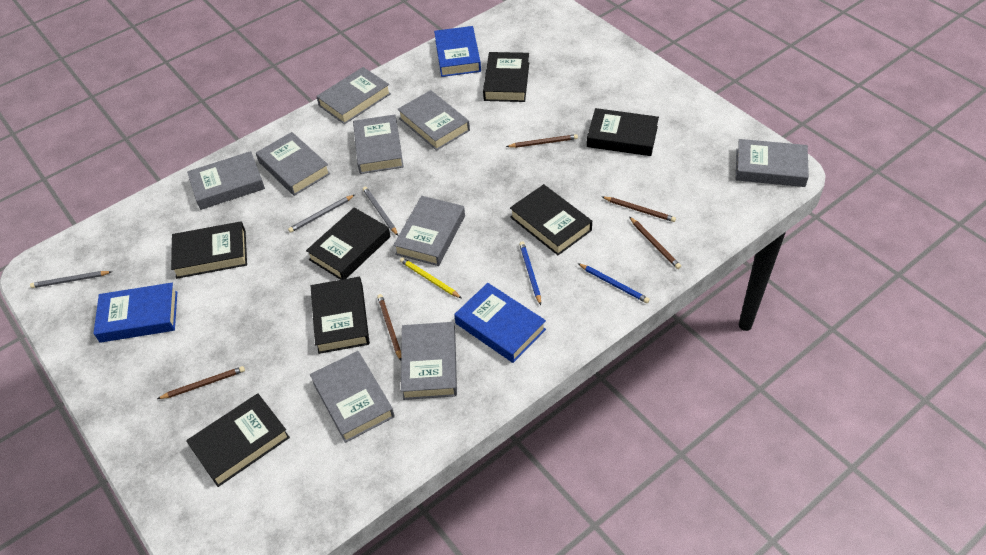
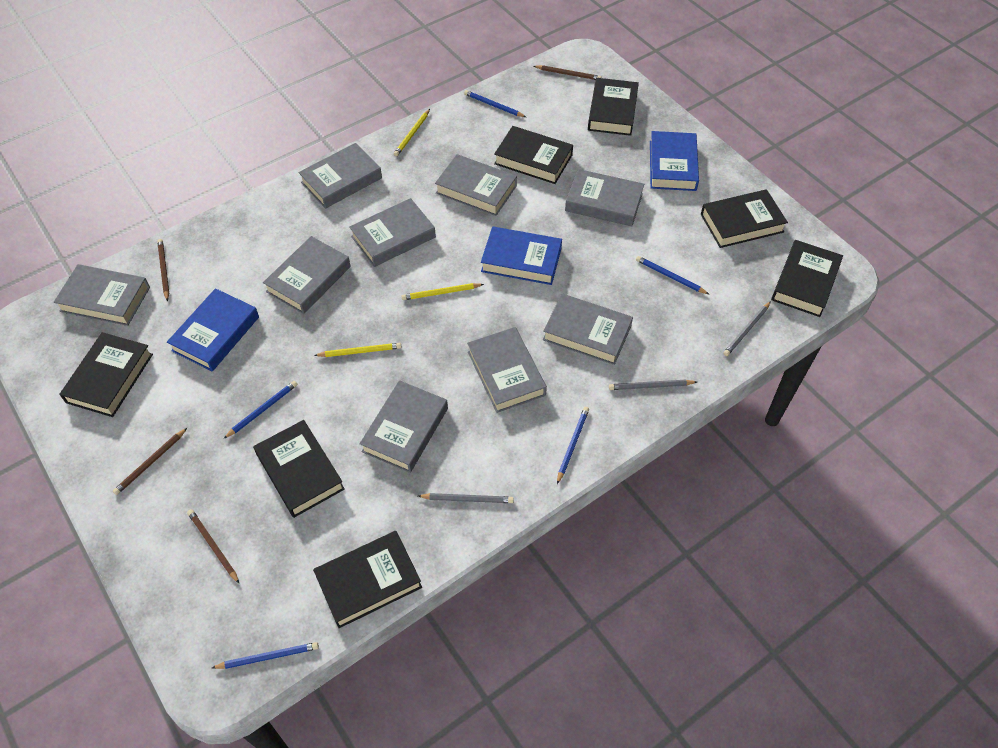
blue pencil: 2 -> 5
brown pencil: 5 -> 4
yellow pencil: 1 -> 3

